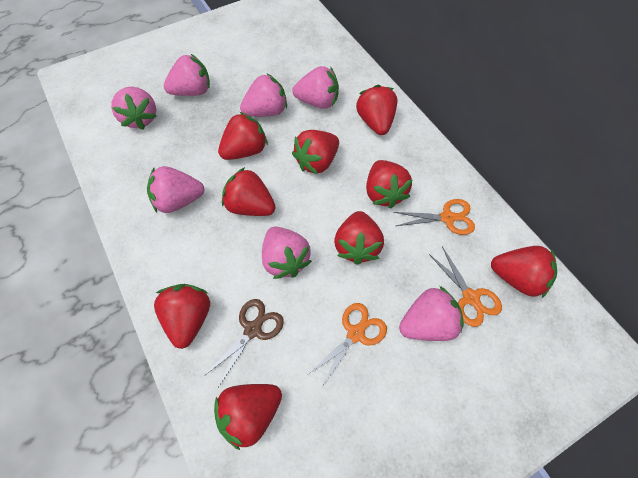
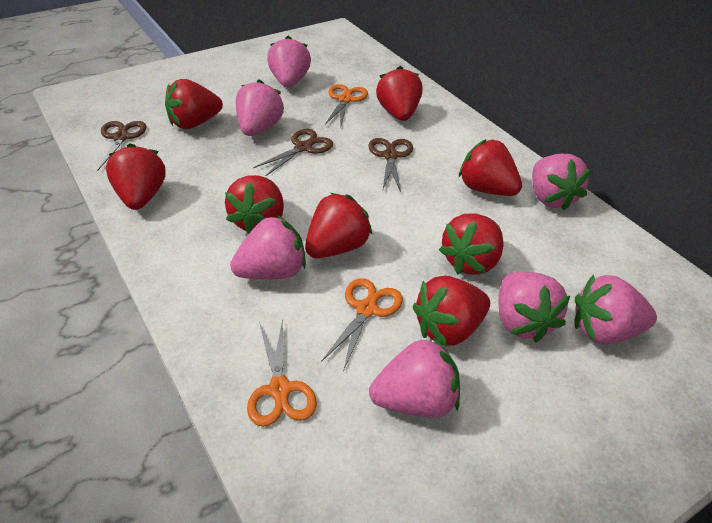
brown scissors: 1 -> 3
red strawberry: 9 -> 8

